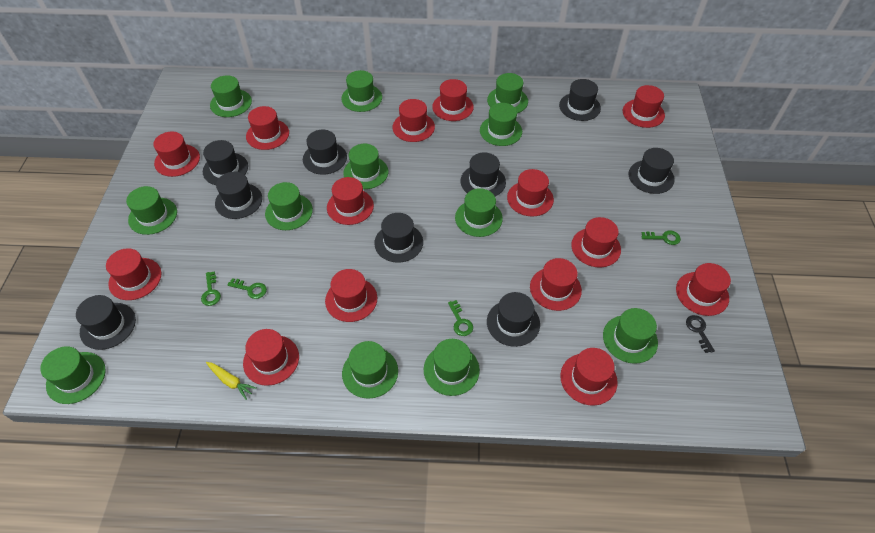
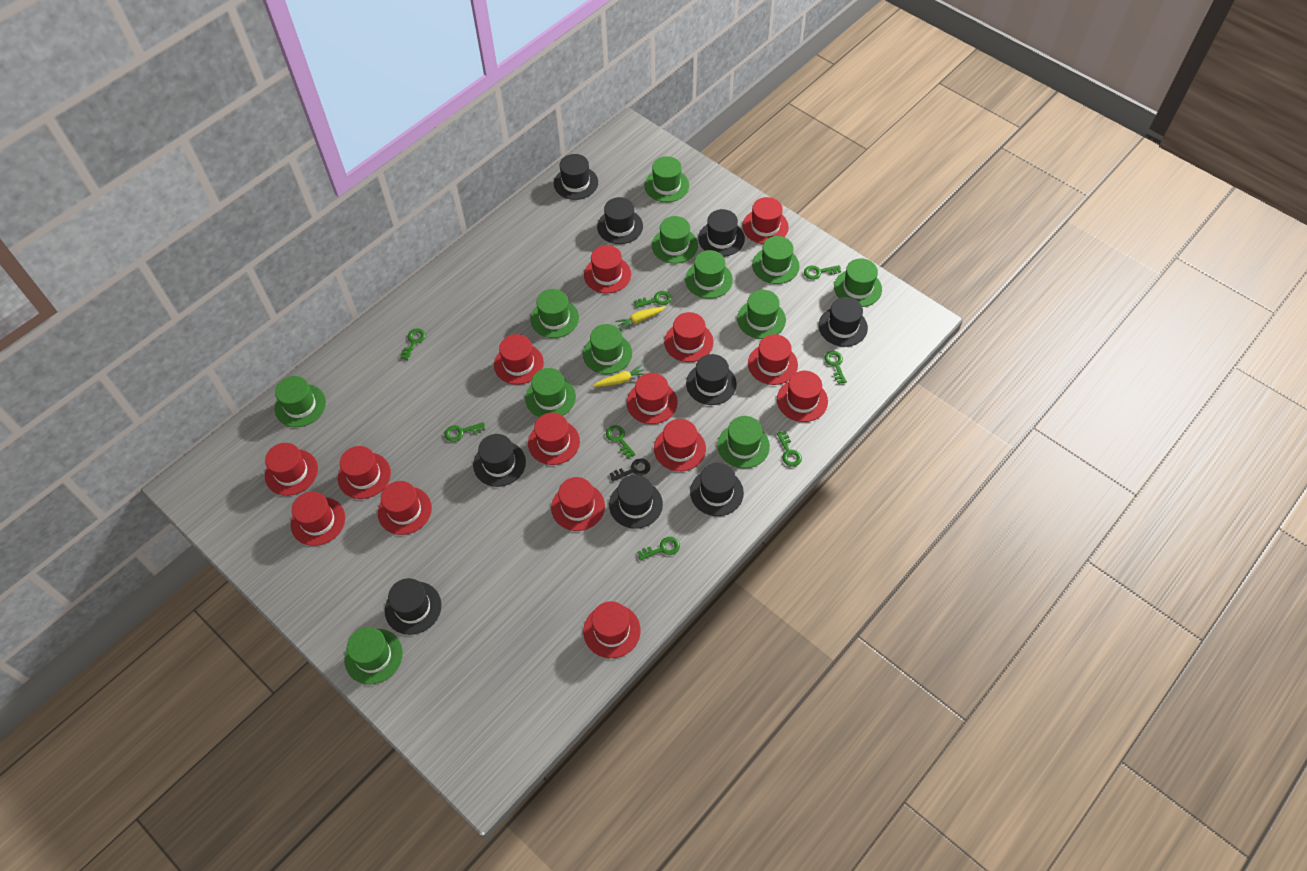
green key: 4 -> 8
red hat: 14 -> 15
yellow carrot: 1 -> 2

